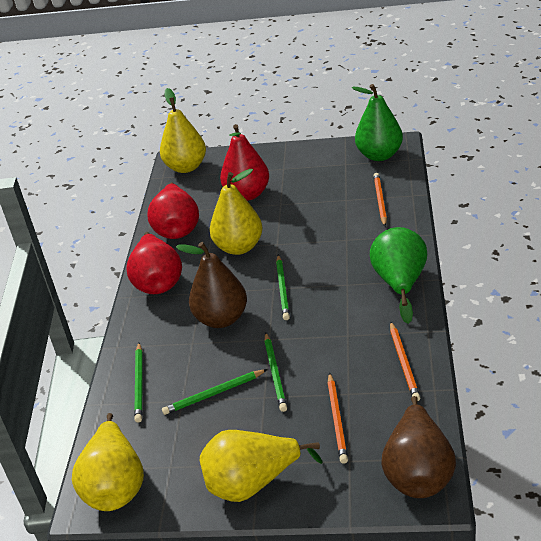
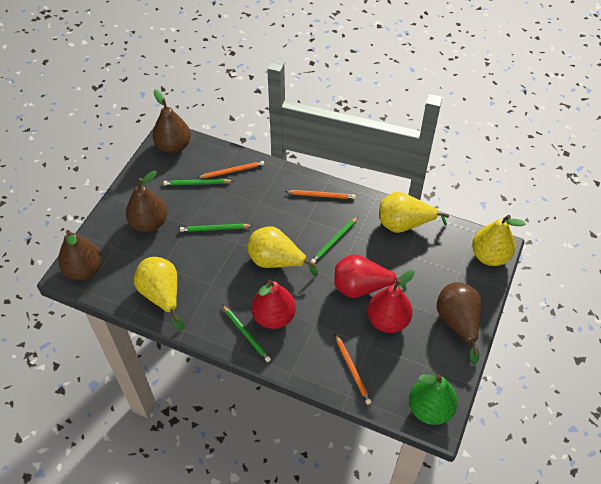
brown pear: 2 -> 4
green pear: 2 -> 1

